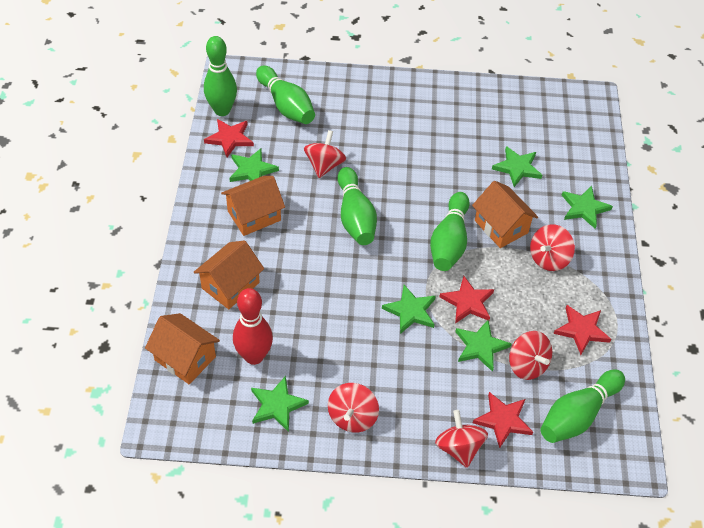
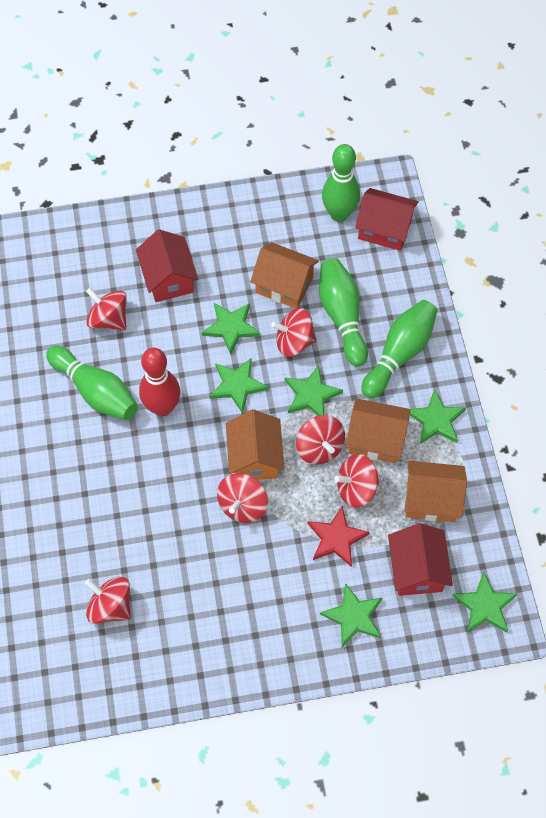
green bowling pin: 5 -> 4
red house: 0 -> 3
red spinning top: 5 -> 6
red star: 4 -> 1

